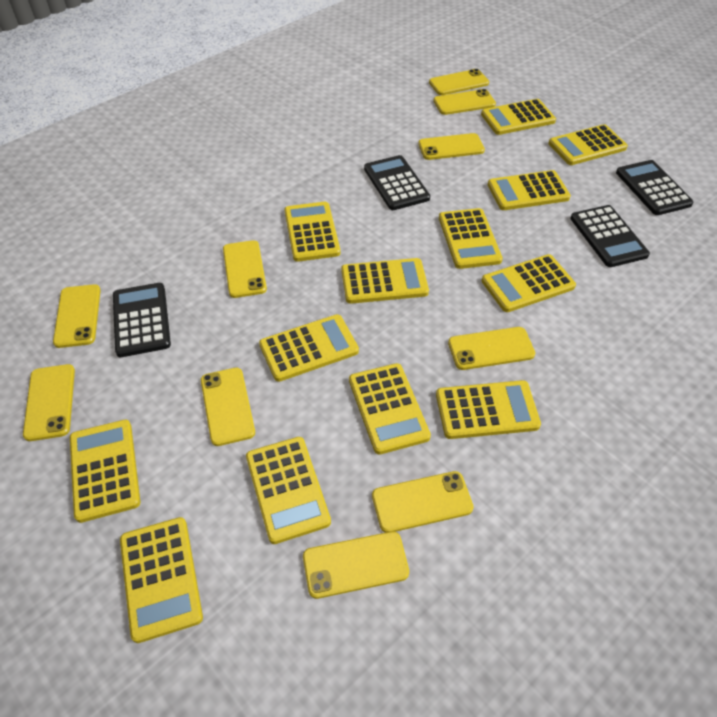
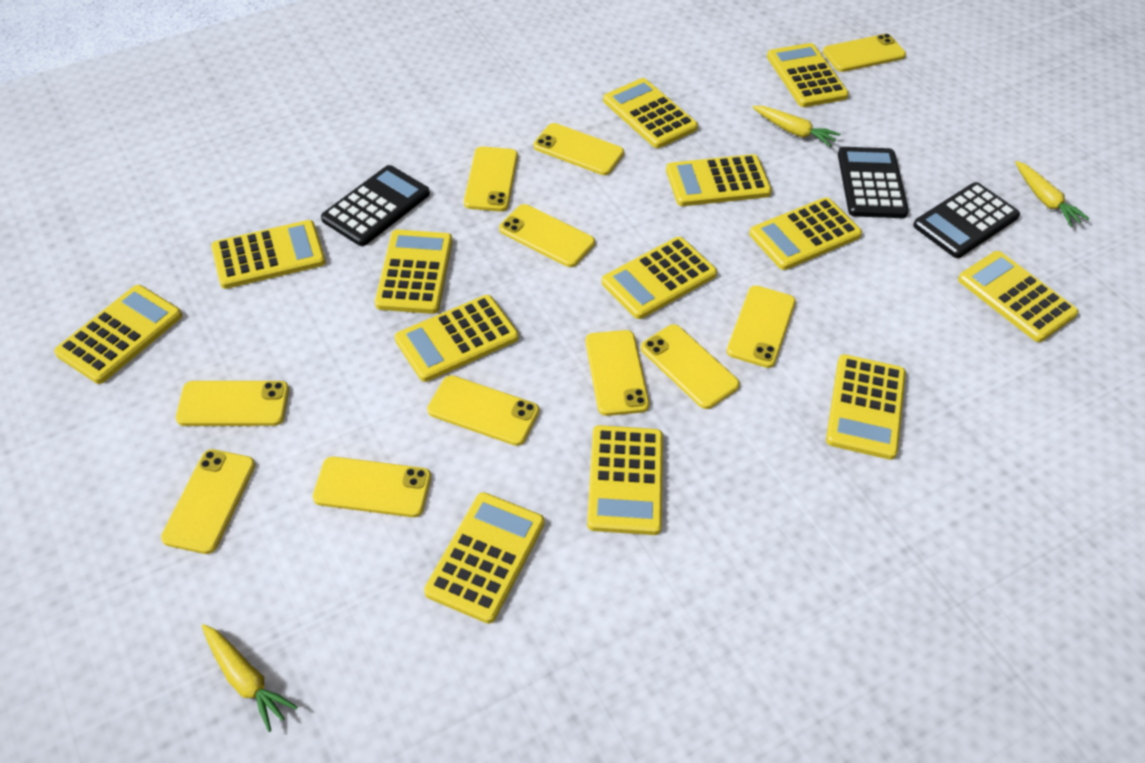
black calculator: 4 -> 3
yellow carrot: 0 -> 3
yellow phone: 10 -> 11

